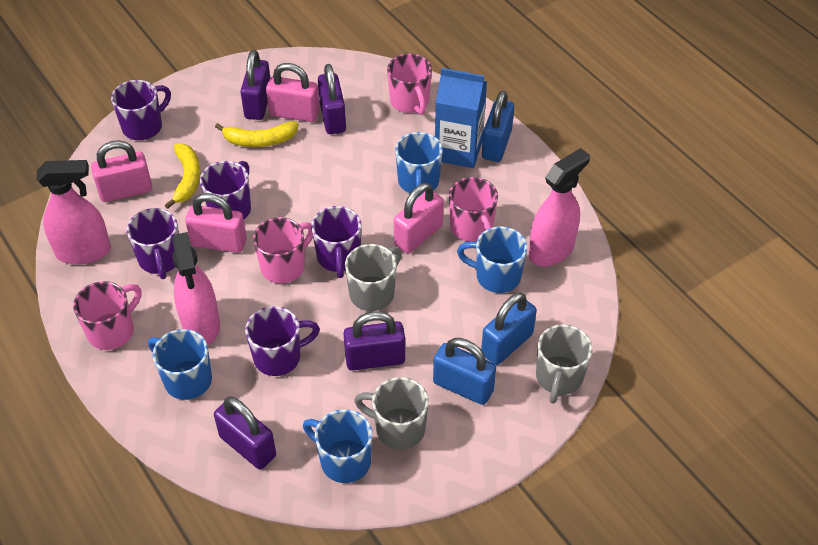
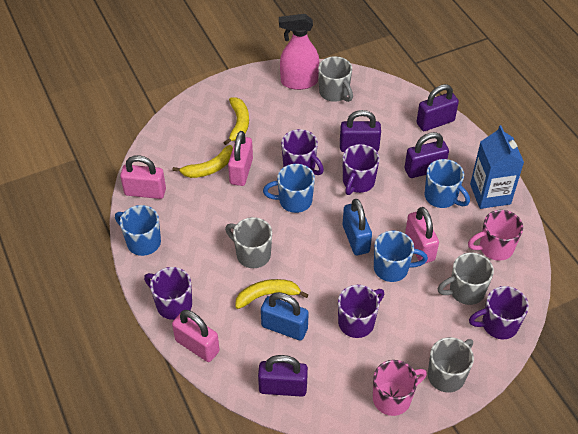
blue padlock: 3 -> 2
grey mug: 3 -> 4
pink mug: 4 -> 2
pink spray bottle: 3 -> 1
yellow banana: 2 -> 3

